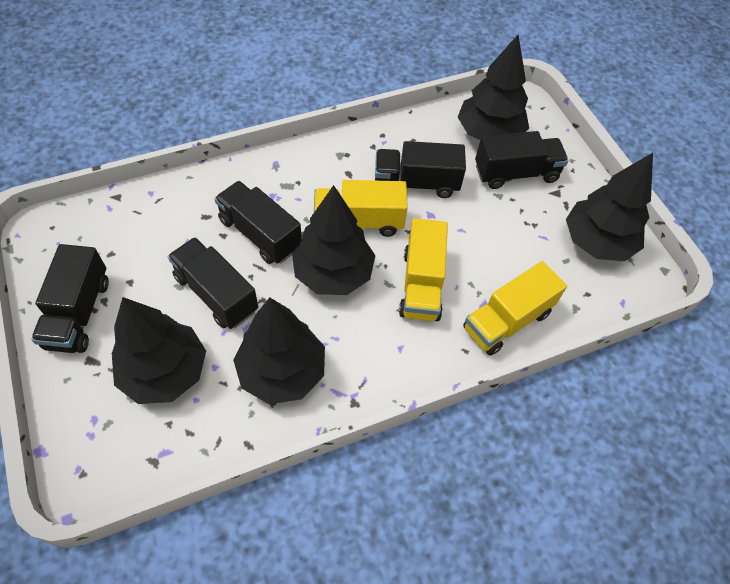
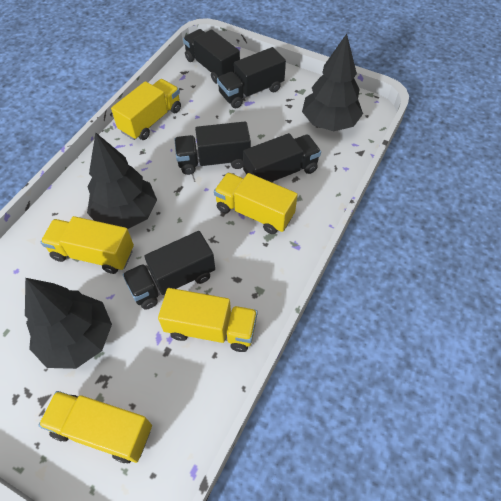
black tree: 5 -> 3
yellow truck: 3 -> 5

